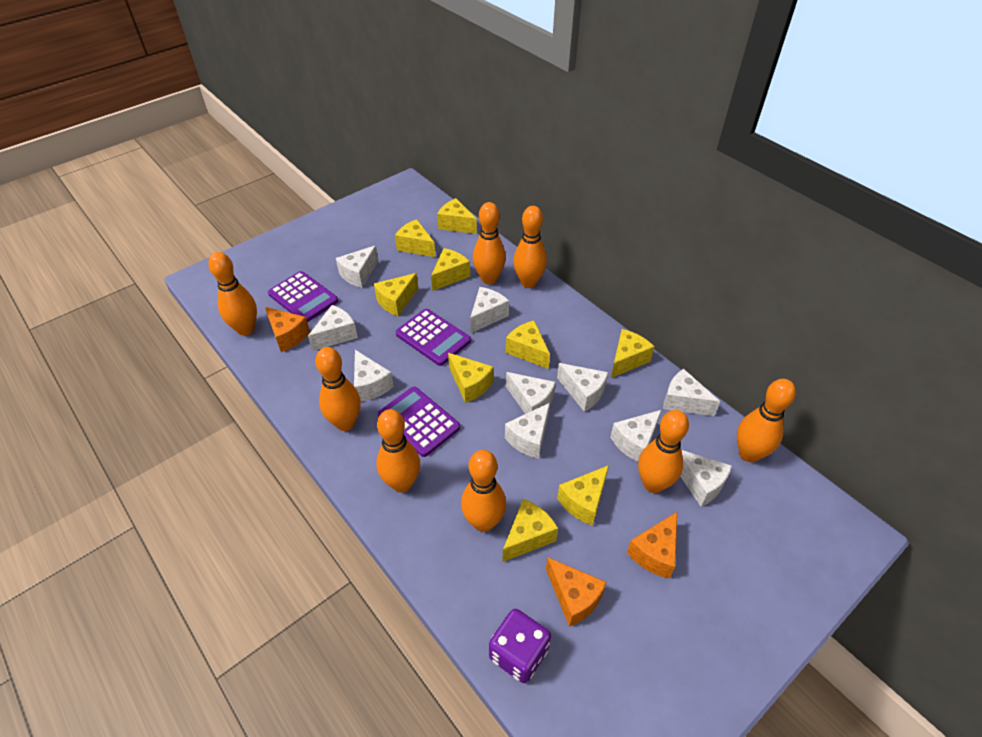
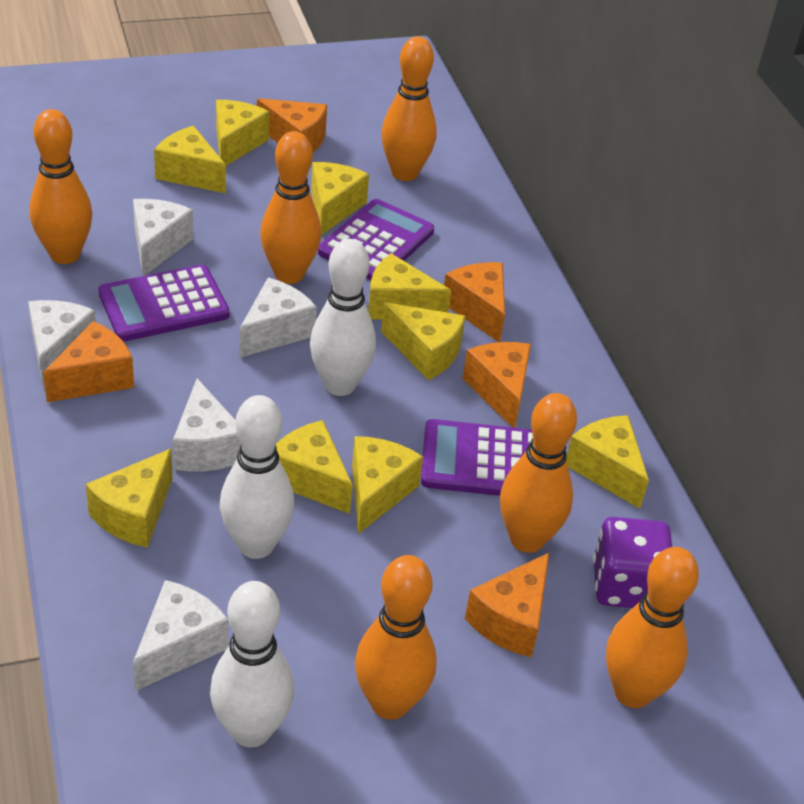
orange bowling pin: 8 -> 6
orange cheese: 3 -> 5
white bowling pin: 0 -> 3
white cheese: 10 -> 5

